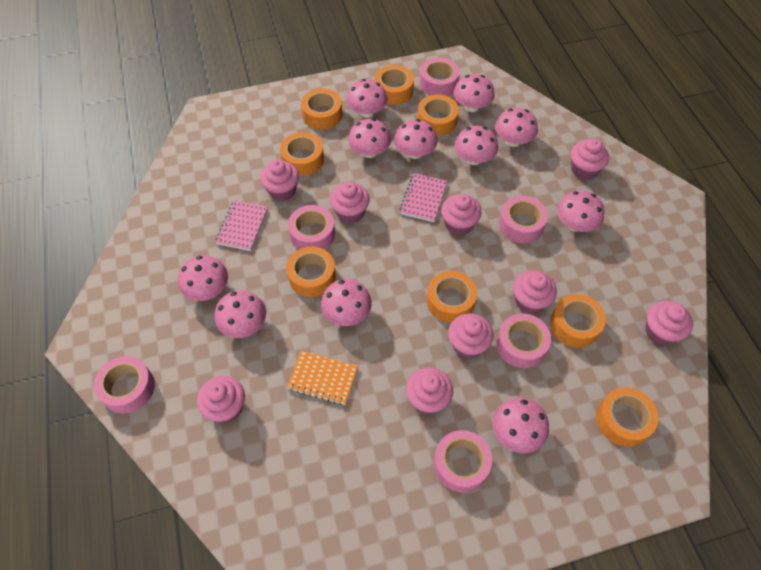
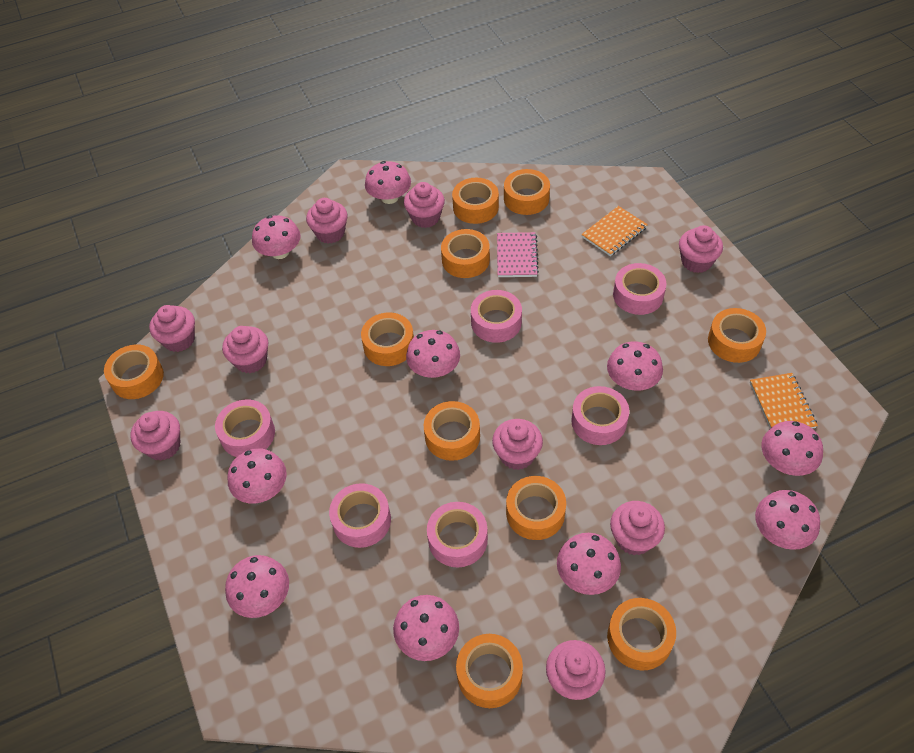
orange notebook: 1 -> 2
orange tape: 8 -> 10
pink mushroom: 11 -> 10
pink notebook: 2 -> 1

